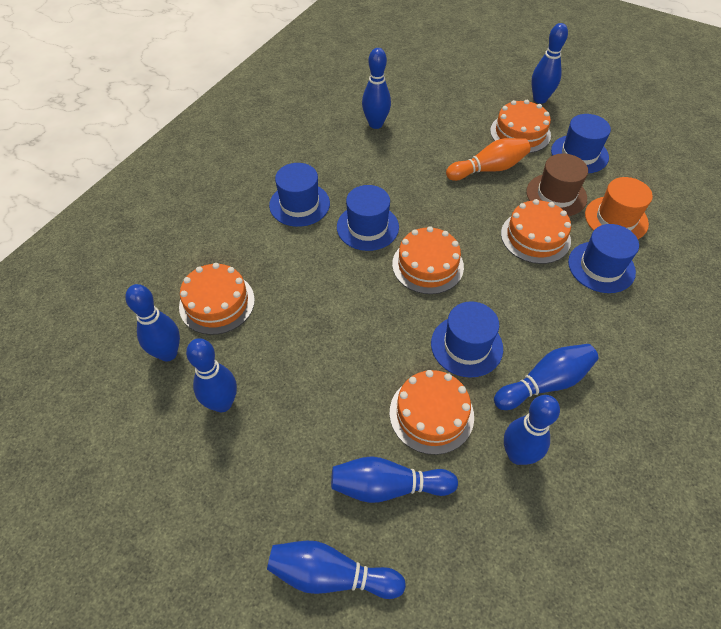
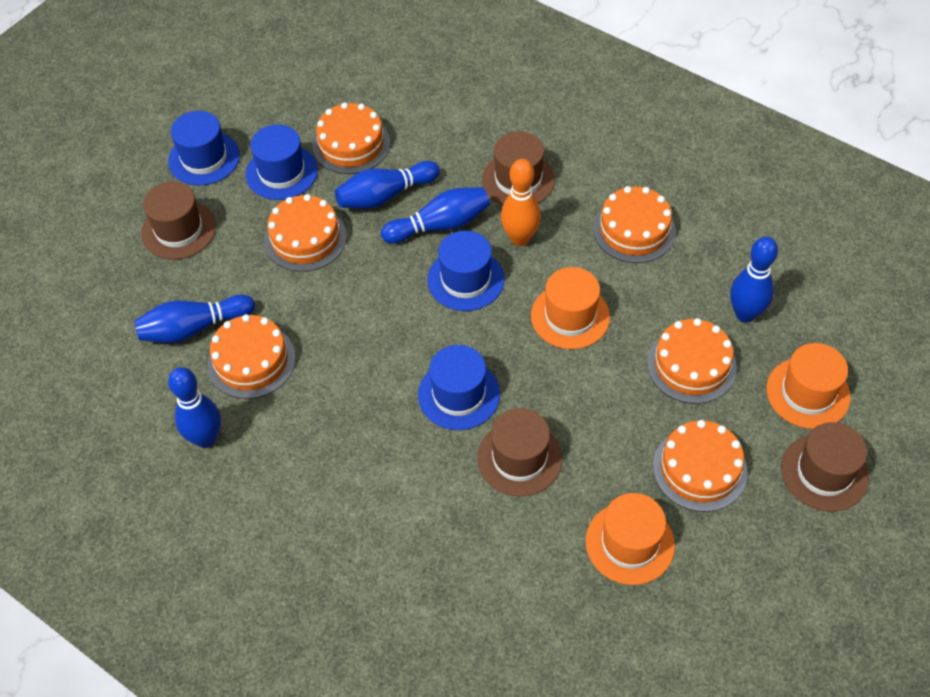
blue bowling pin: 8 -> 5
blue hat: 5 -> 4
brown hat: 1 -> 4
orange cake: 5 -> 6
orange hat: 1 -> 3

